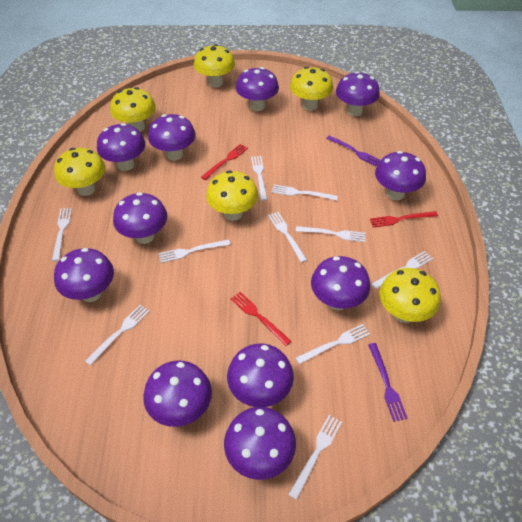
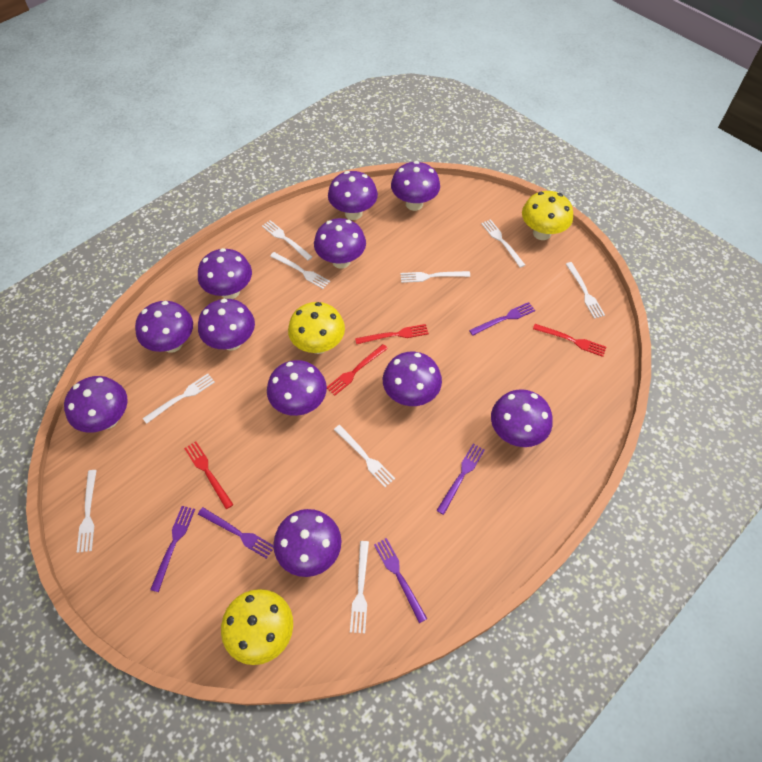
purple fork: 2 -> 5
red fork: 3 -> 4
white fork: 10 -> 9
yellow mushroom: 6 -> 3

